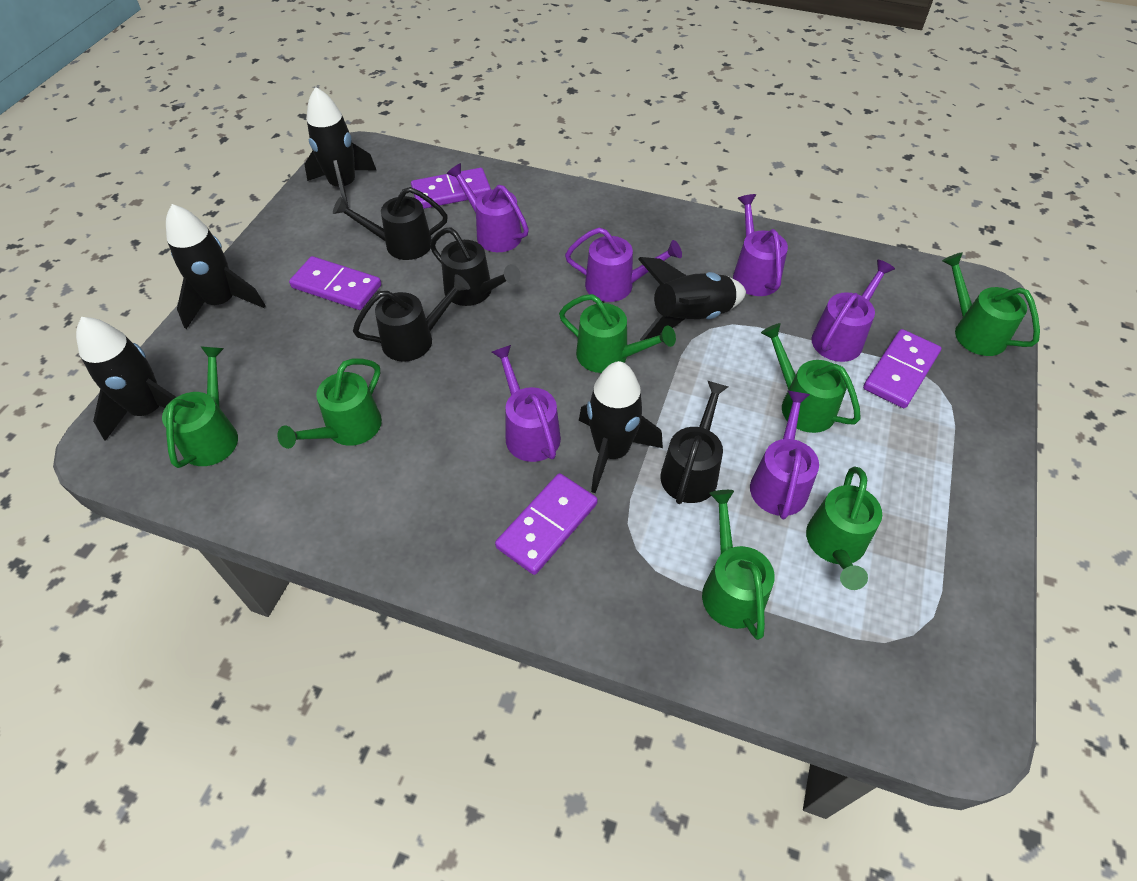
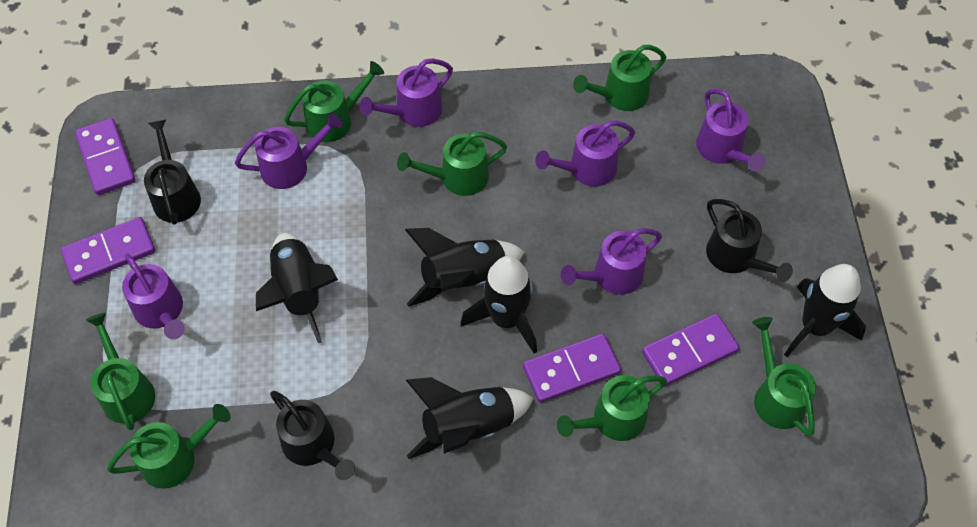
black watering can: 4 -> 3

